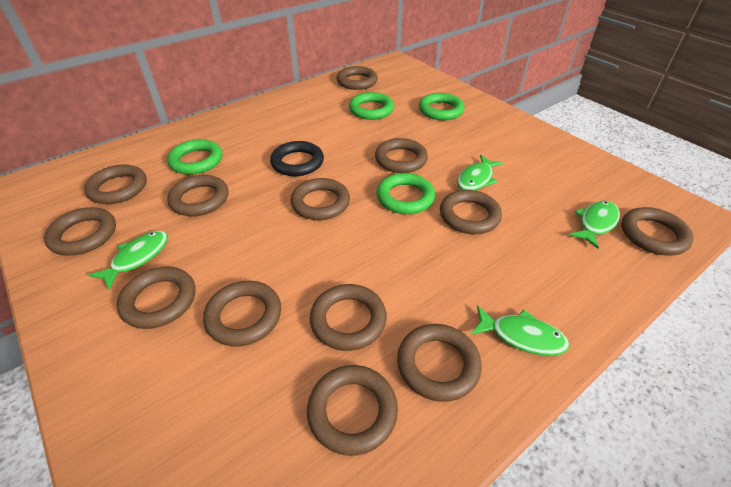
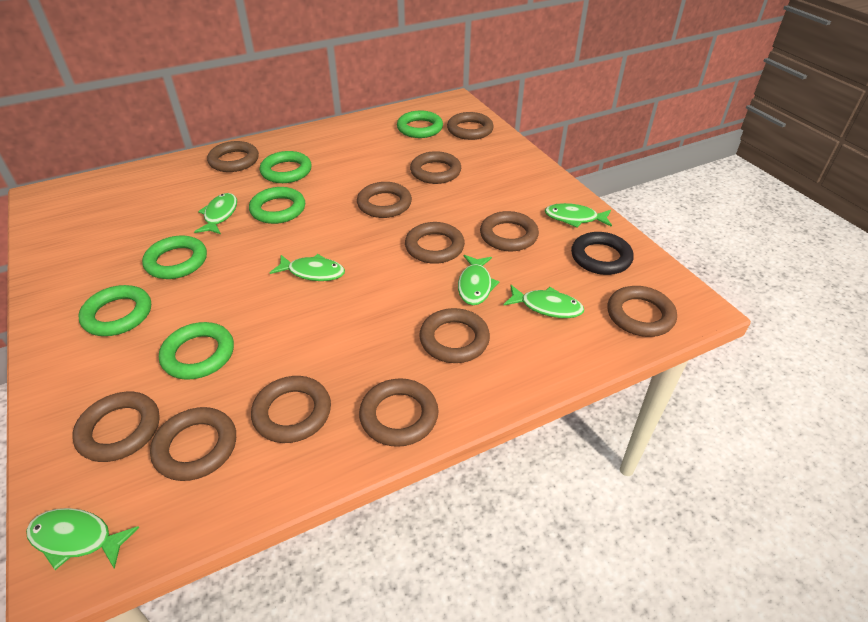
brown ring: 13 -> 12
green fish: 4 -> 6
green ring: 4 -> 6

